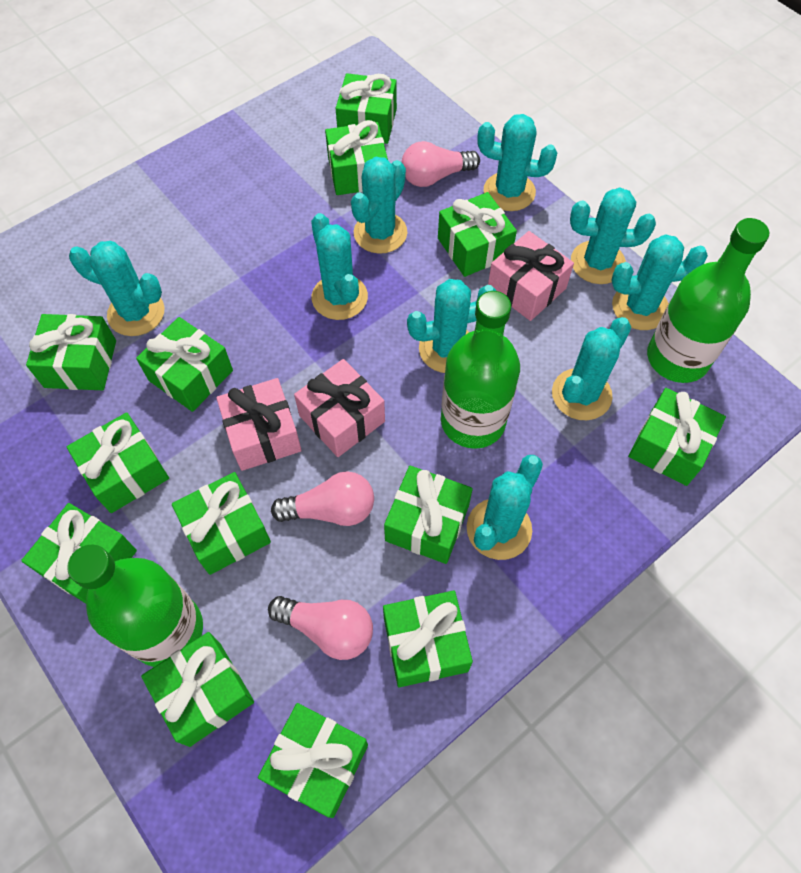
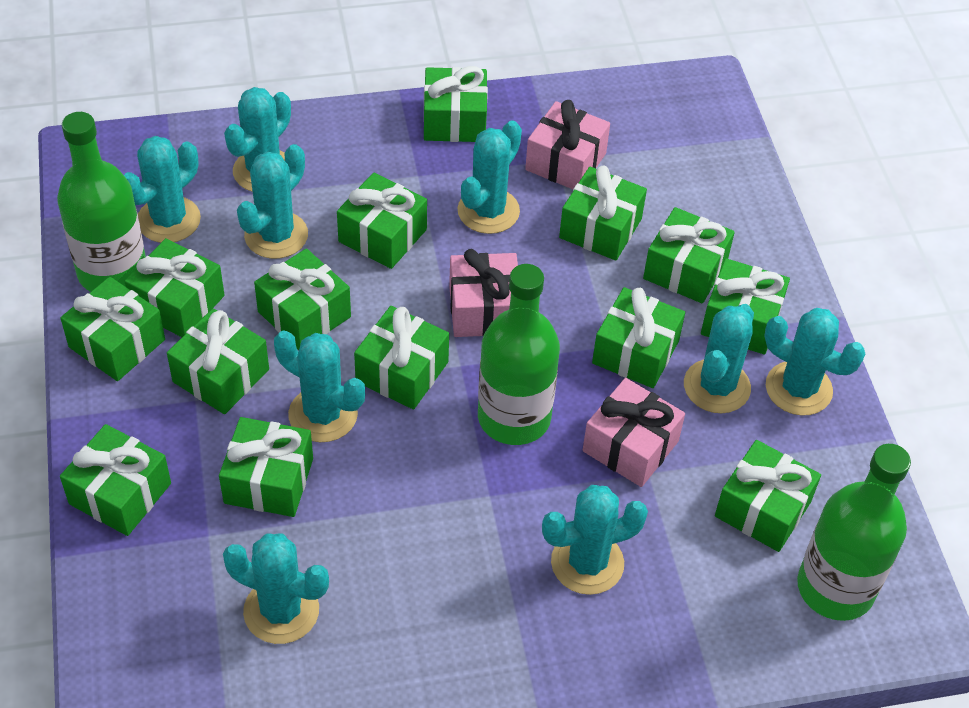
green gift: 13 -> 14
pink light bulb: 3 -> 0

